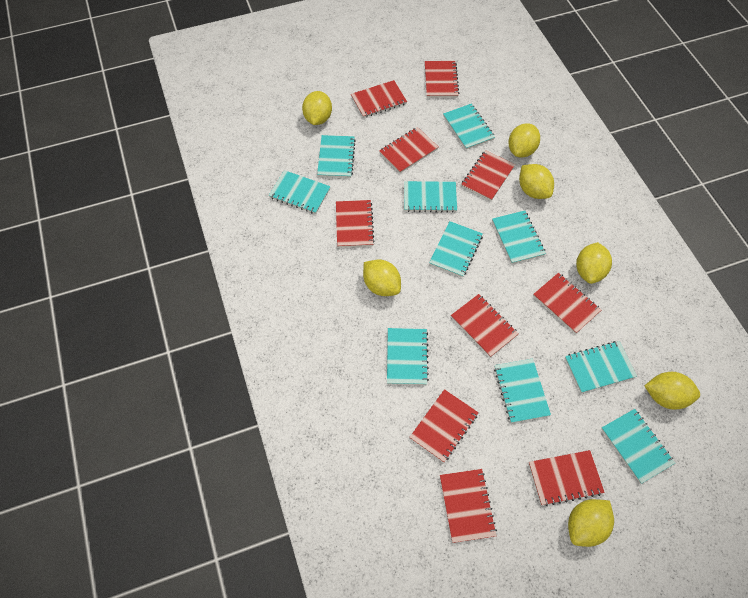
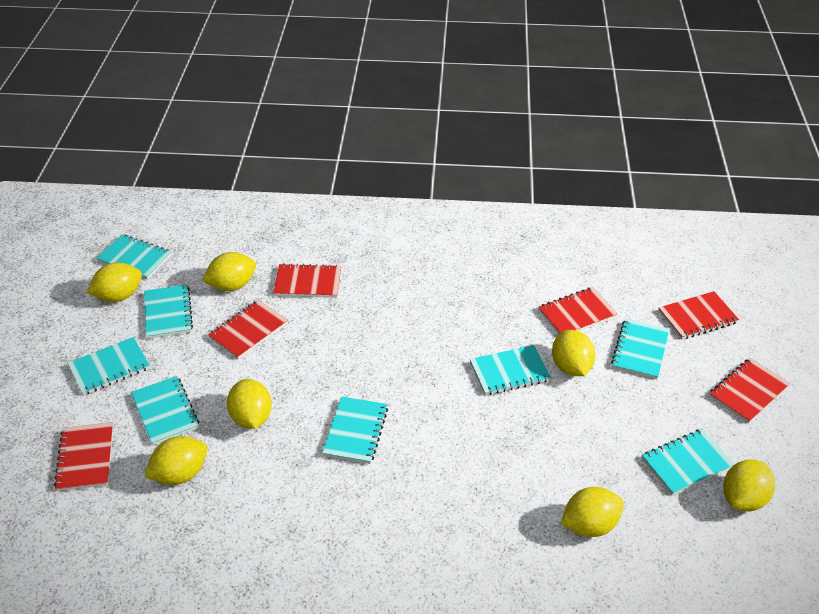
red notebook: 10 -> 6
turquoise notebook: 10 -> 8

